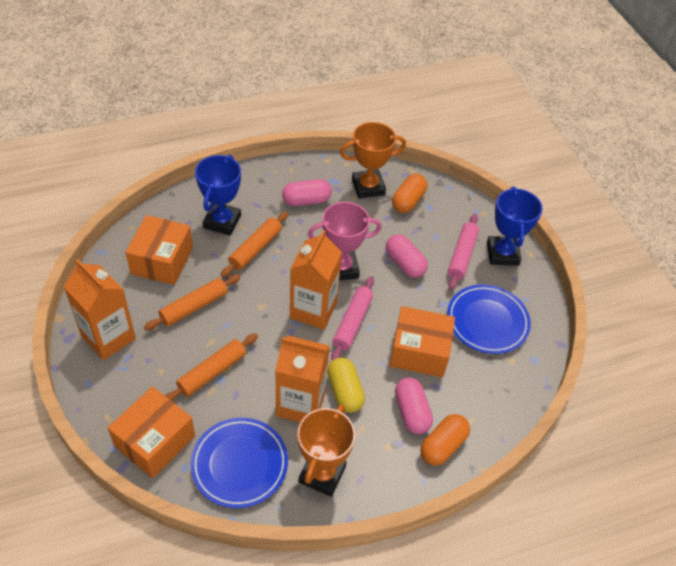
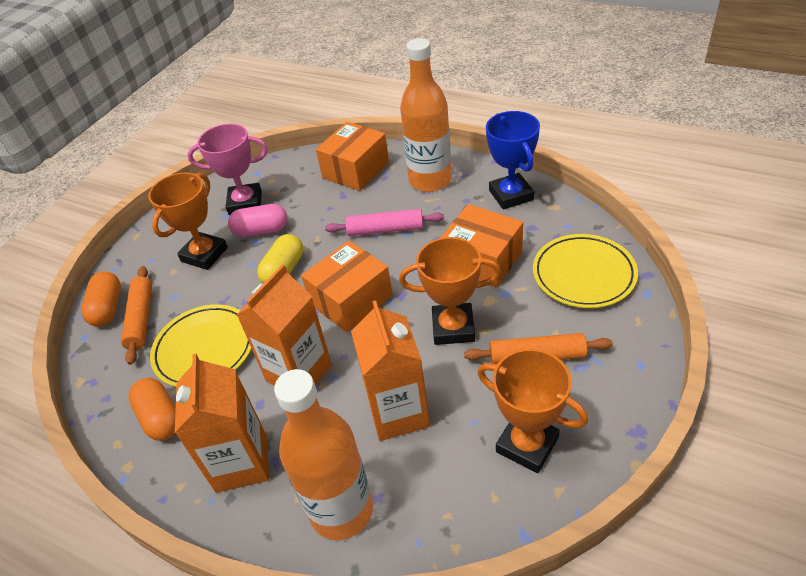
blue plate: 2 -> 0
blue trophy: 2 -> 1
orange bottle: 0 -> 2
orange rolling pin: 3 -> 2
orange trophy: 2 -> 3
pink capsule: 3 -> 1
pink rolling pin: 2 -> 1
yellow plate: 0 -> 2

